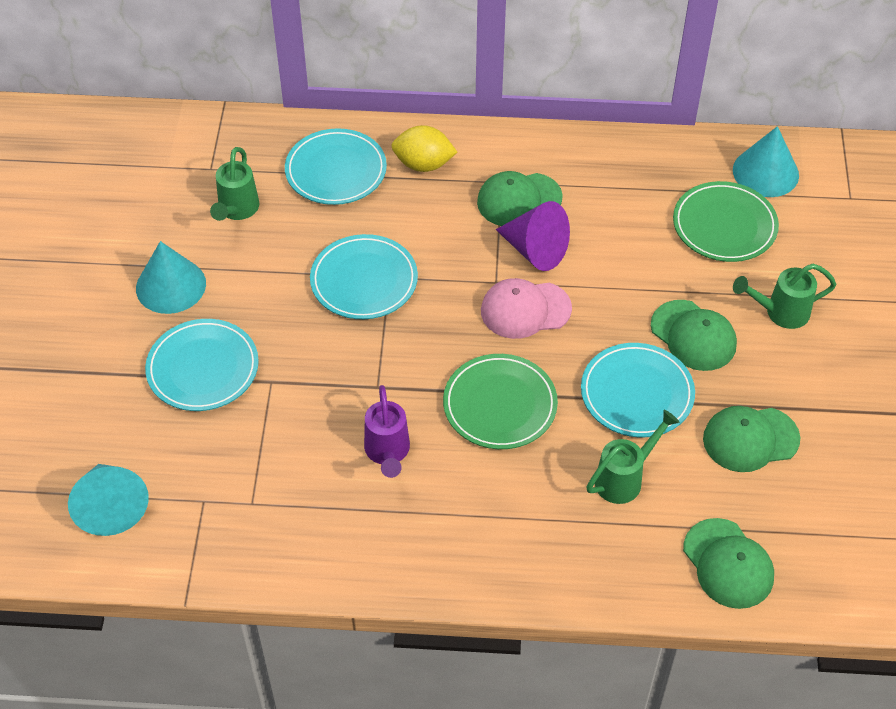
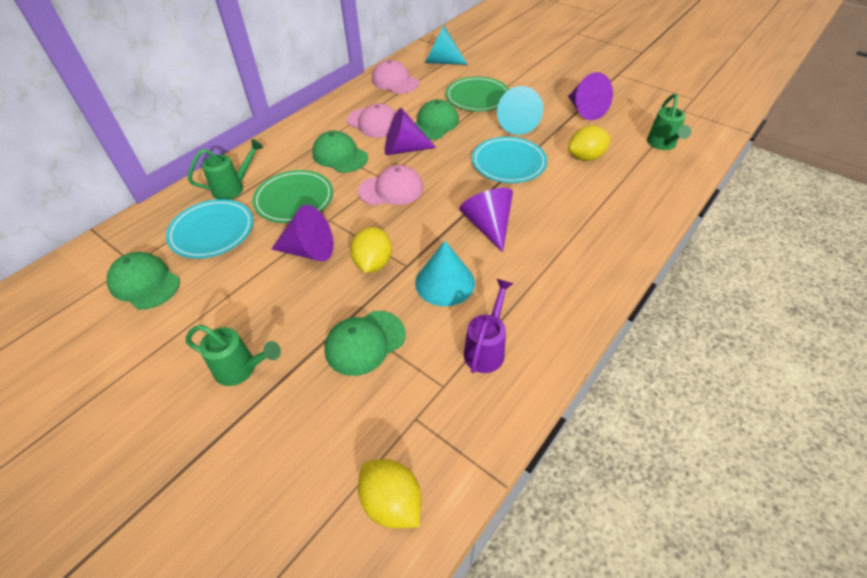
pink cap: 1 -> 3
purple cone: 1 -> 4
turquoise plate: 4 -> 2
yellow lemon: 1 -> 3

